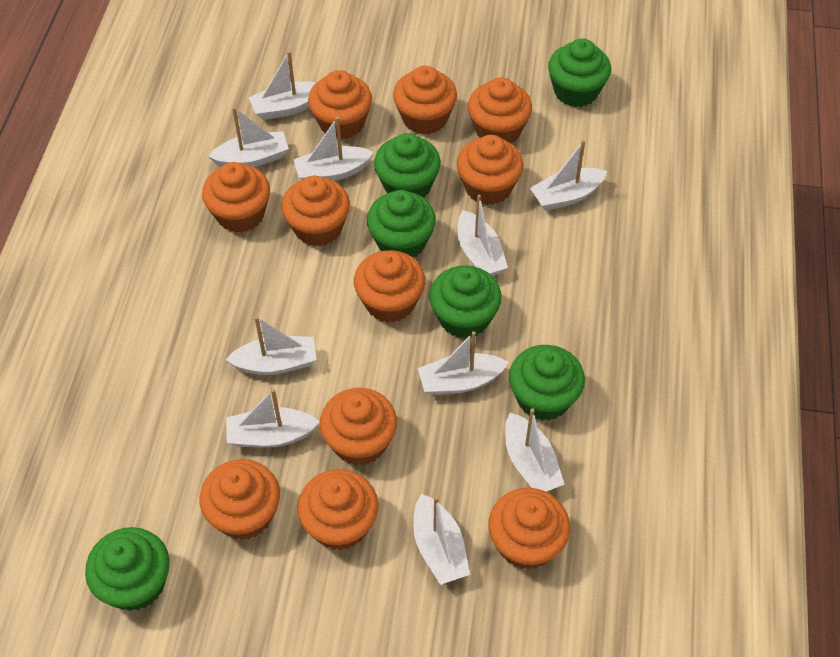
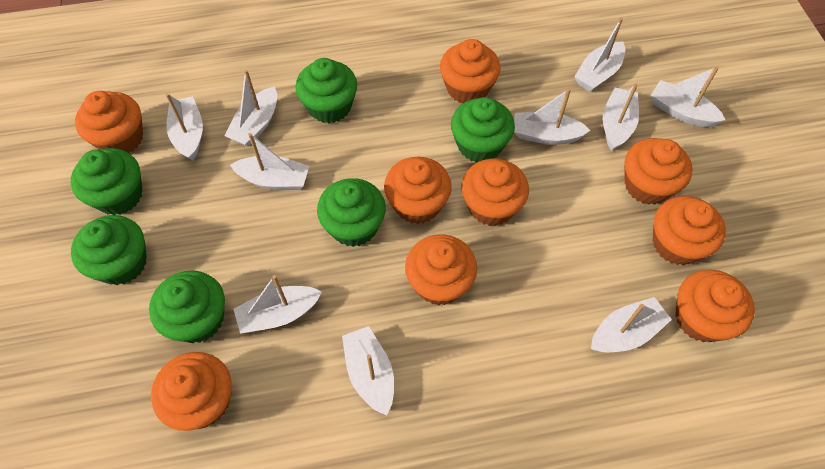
orange cupcake: 11 -> 9

